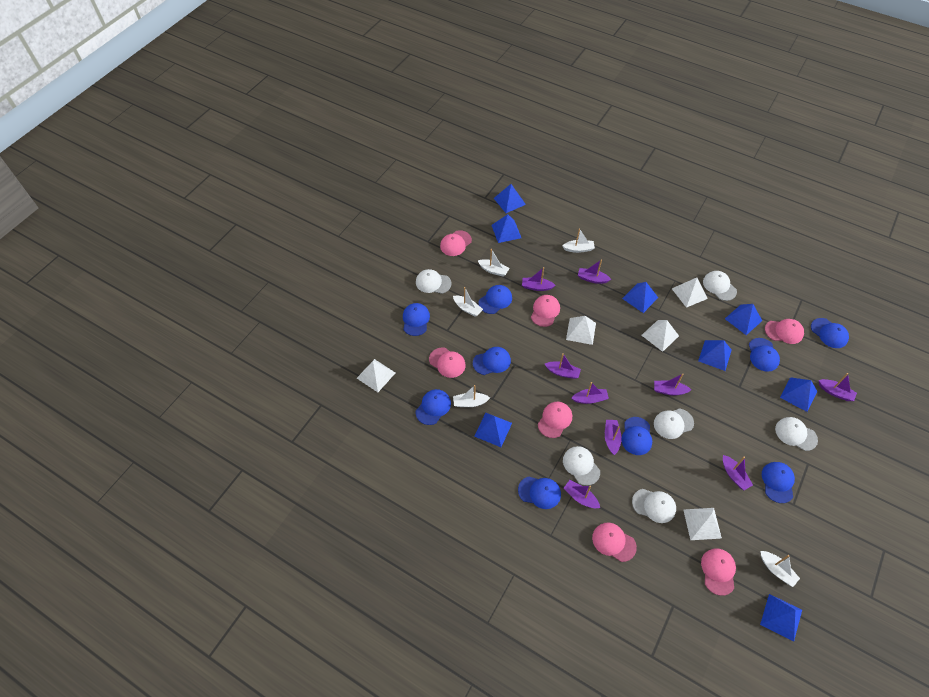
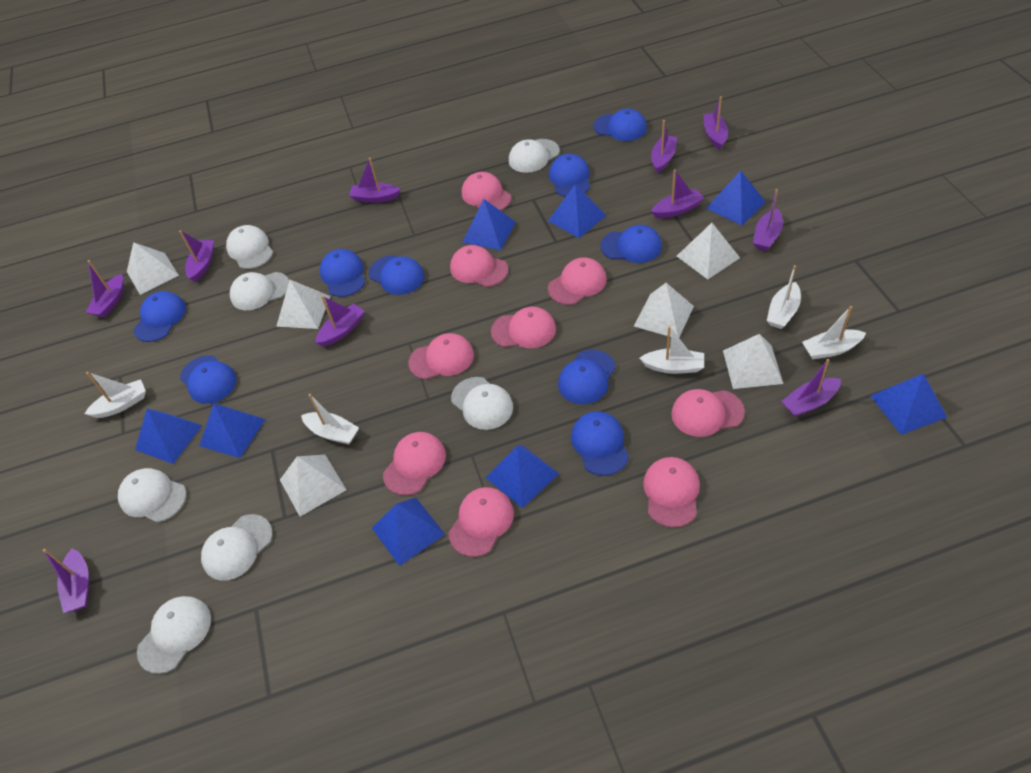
pink cap: 7 -> 9
purple boat: 9 -> 10
white cap: 6 -> 7
white pyramid: 5 -> 6

